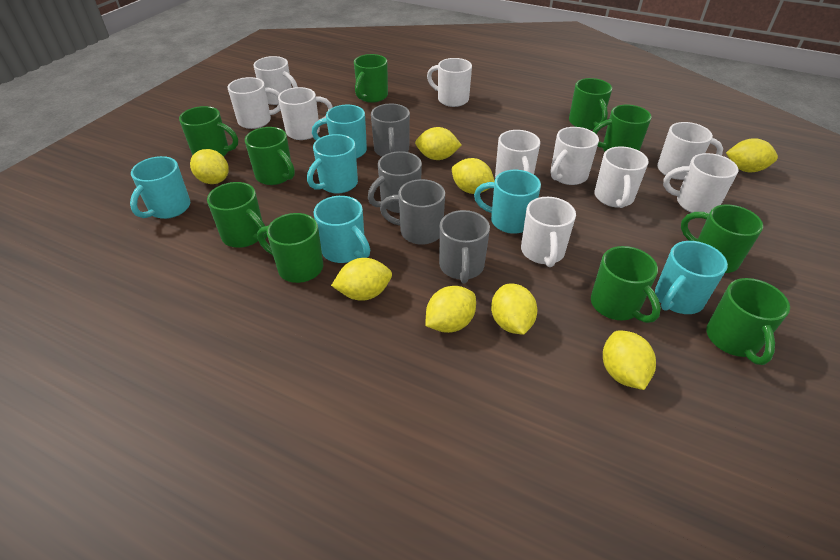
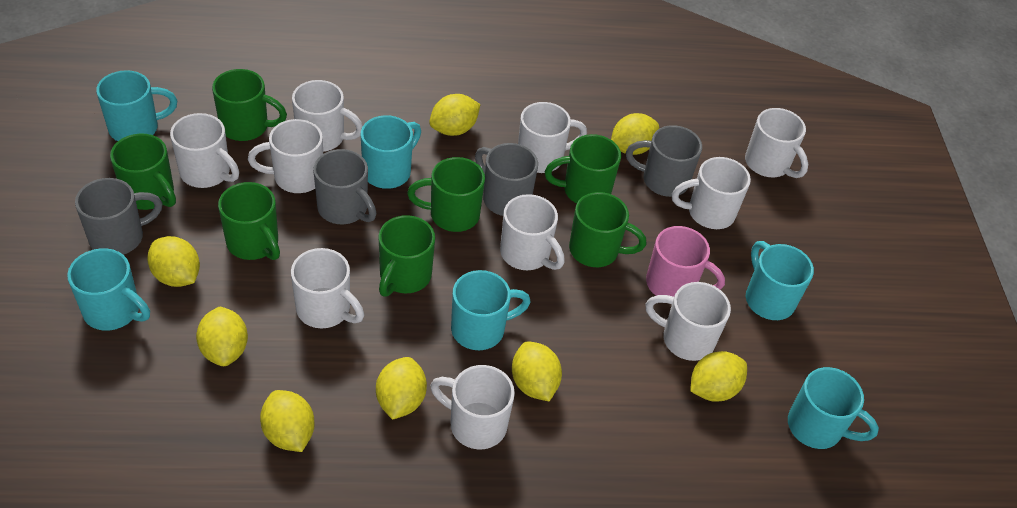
green mug: 10 -> 7
pink mug: 0 -> 1

